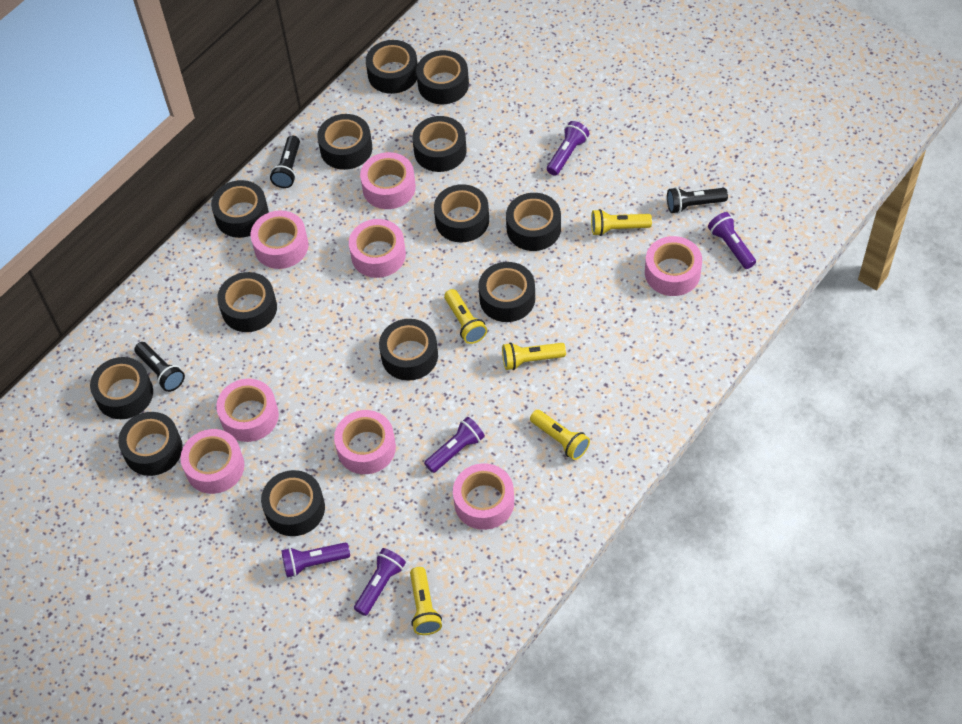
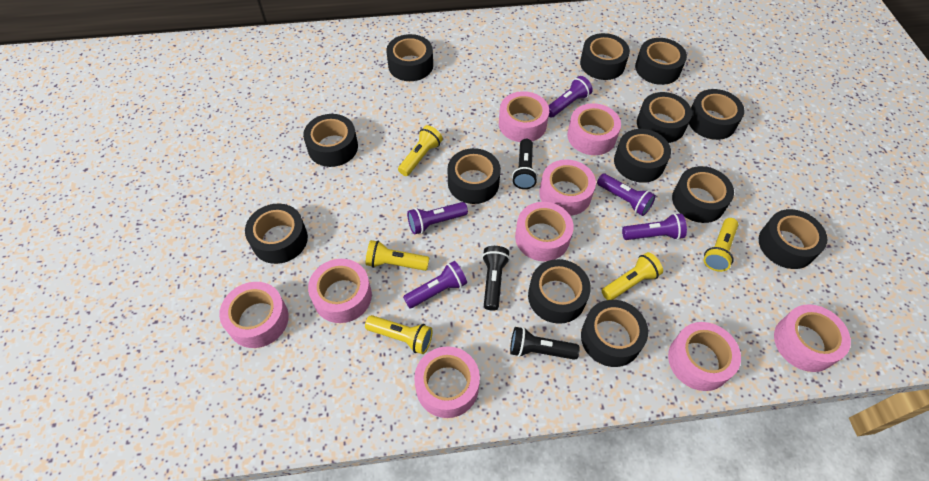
pink tape: 8 -> 9

